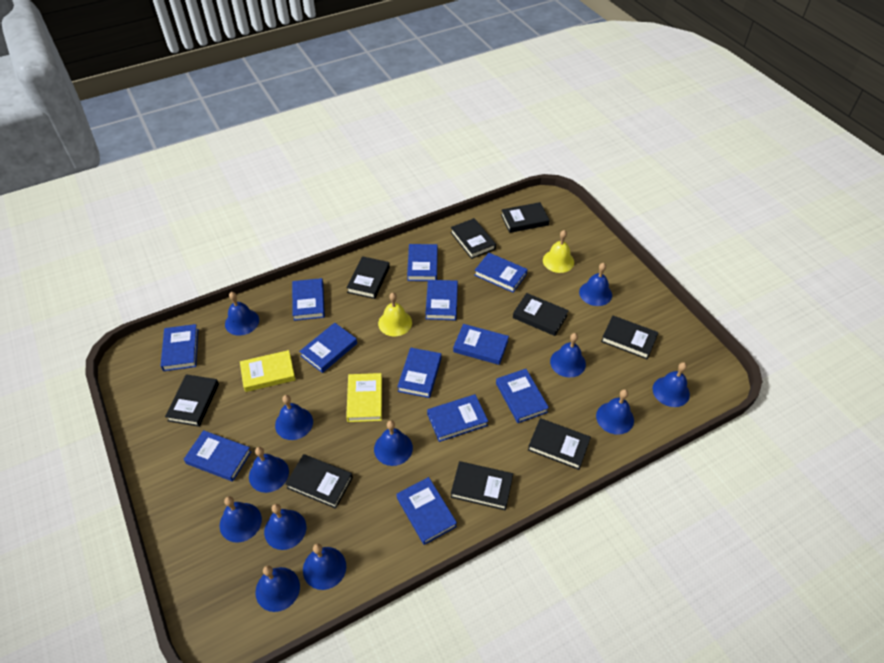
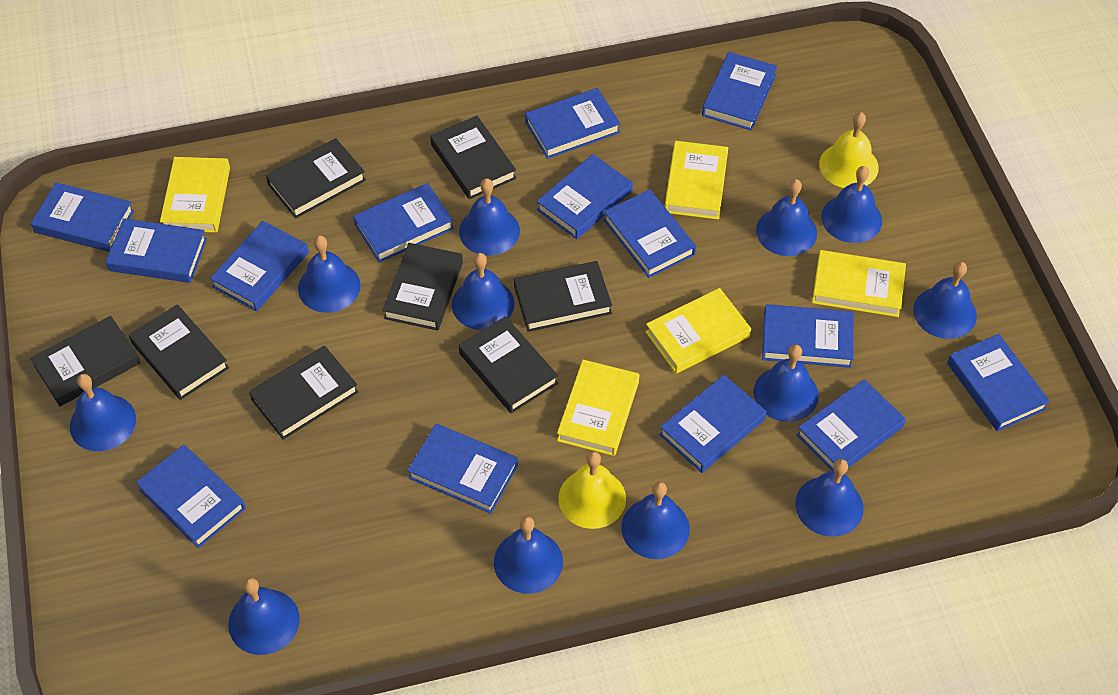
black book: 9 -> 8
blue book: 12 -> 14
yellow book: 2 -> 5

